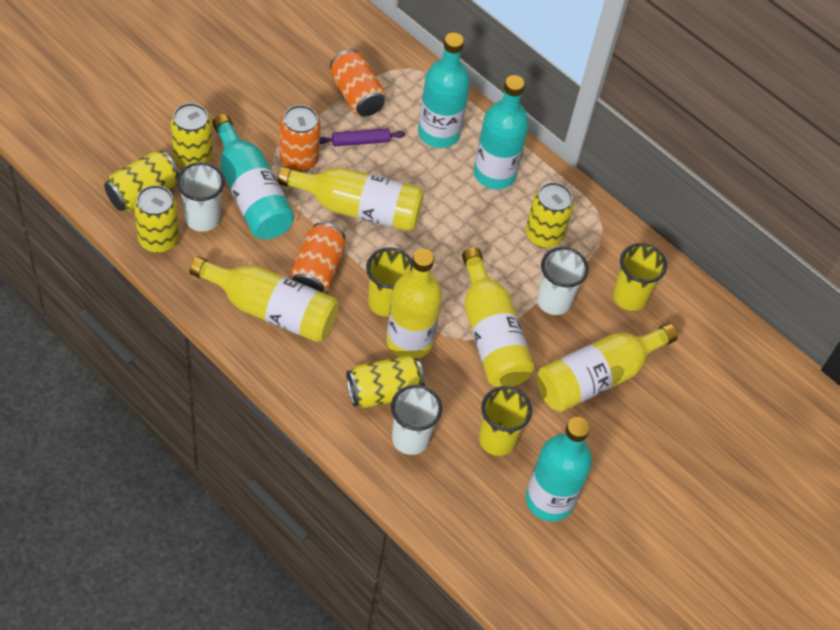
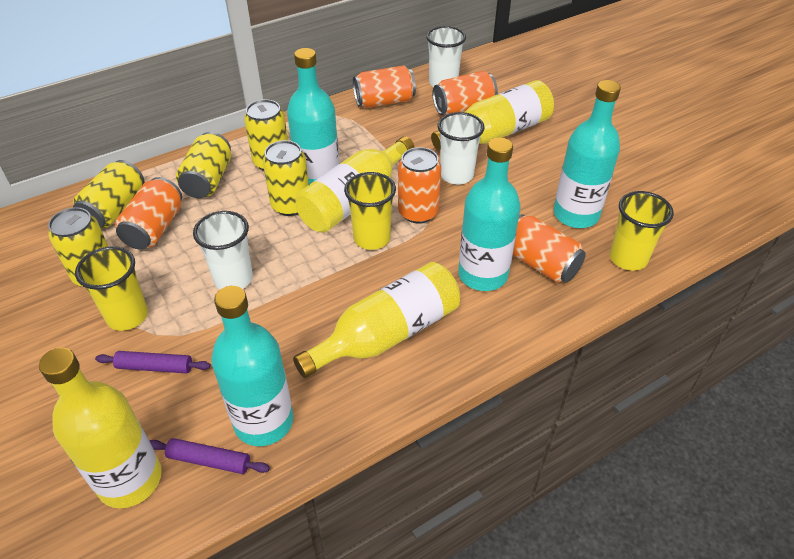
orange can: 3 -> 5
purple rolling pin: 1 -> 2
yellow bottle: 5 -> 4

